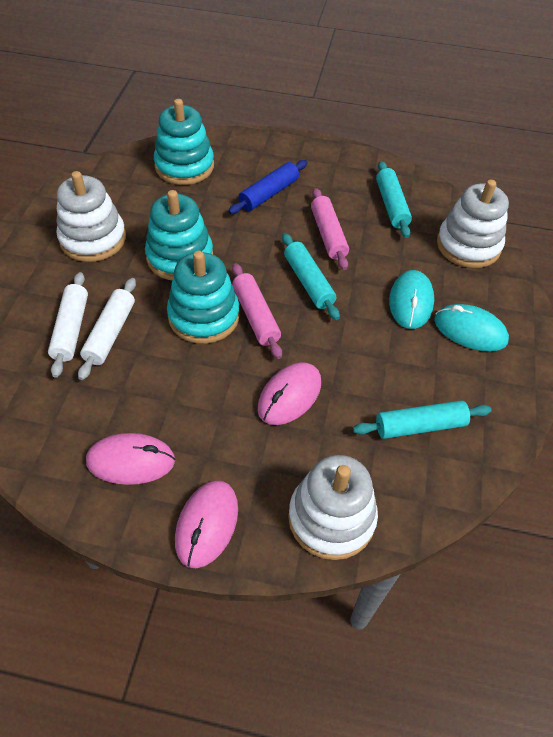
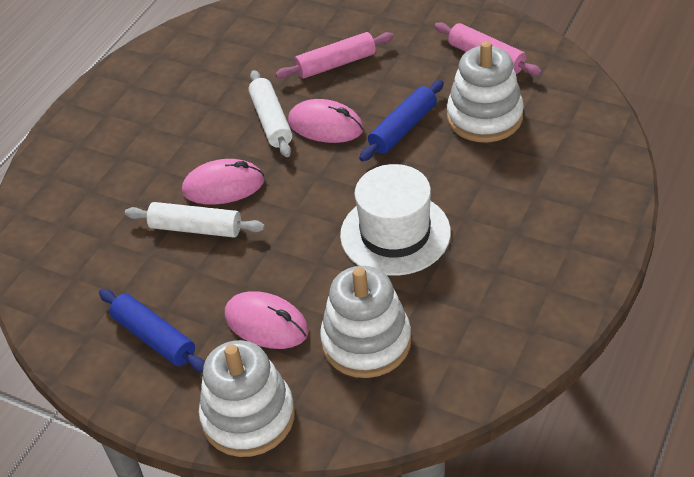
blue rolling pin: 1 -> 2
turquoise mouse: 2 -> 0
turquoise rolling pin: 3 -> 0
turquoise stacking toy: 3 -> 0
white hat: 0 -> 1

